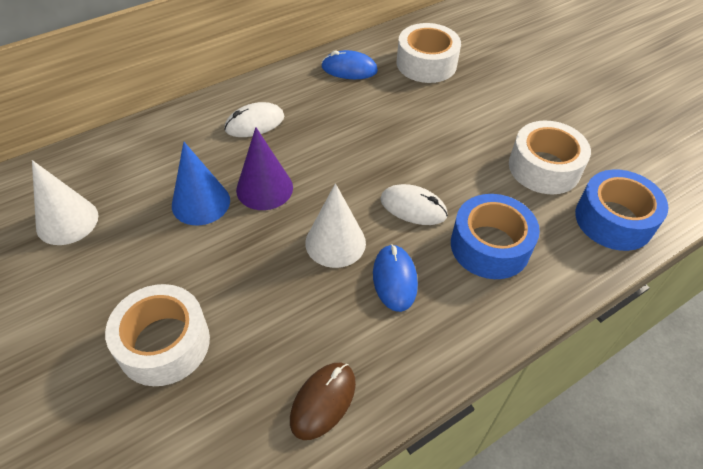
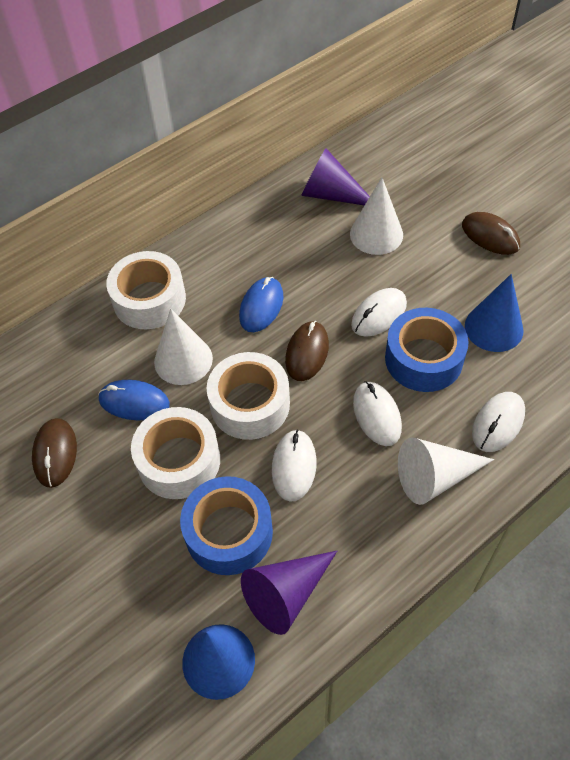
blue cone: 1 -> 2
brown mouse: 1 -> 3
purple cone: 1 -> 2
white cone: 2 -> 3
white mouse: 2 -> 4

